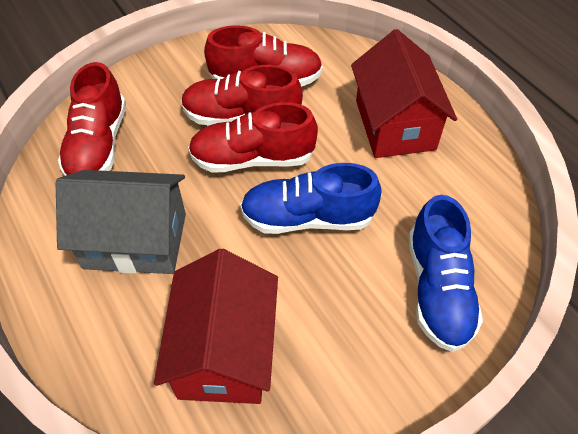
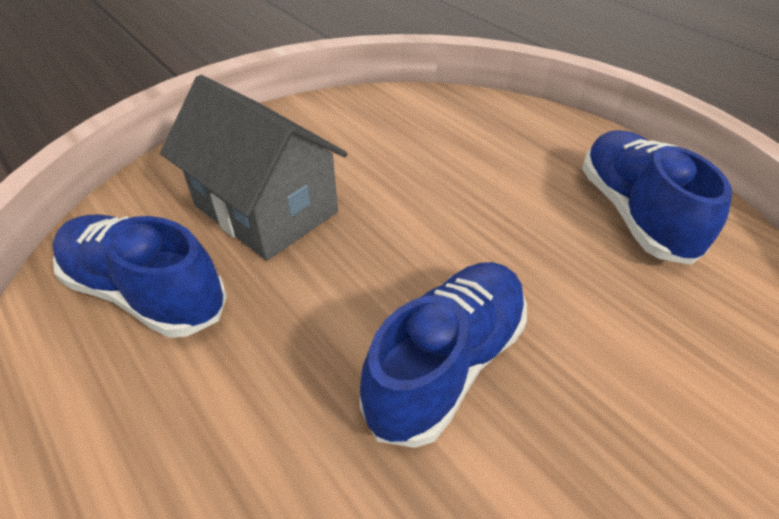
blue shoe: 2 -> 3
red house: 2 -> 0
red shoe: 4 -> 0

